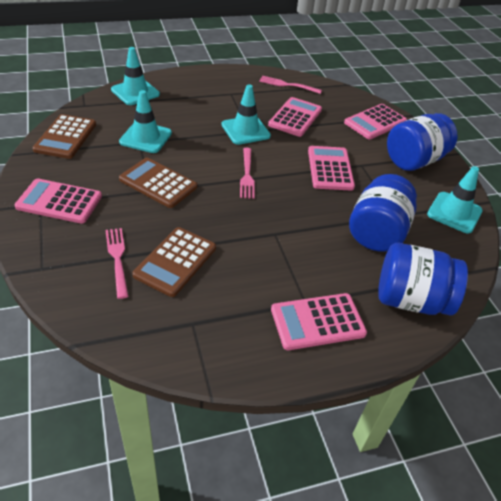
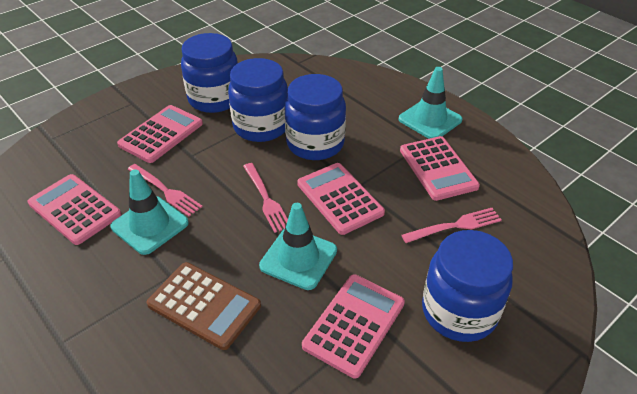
blue jar: 3 -> 4
brown calculator: 3 -> 1
turquoise traffic cone: 4 -> 3

